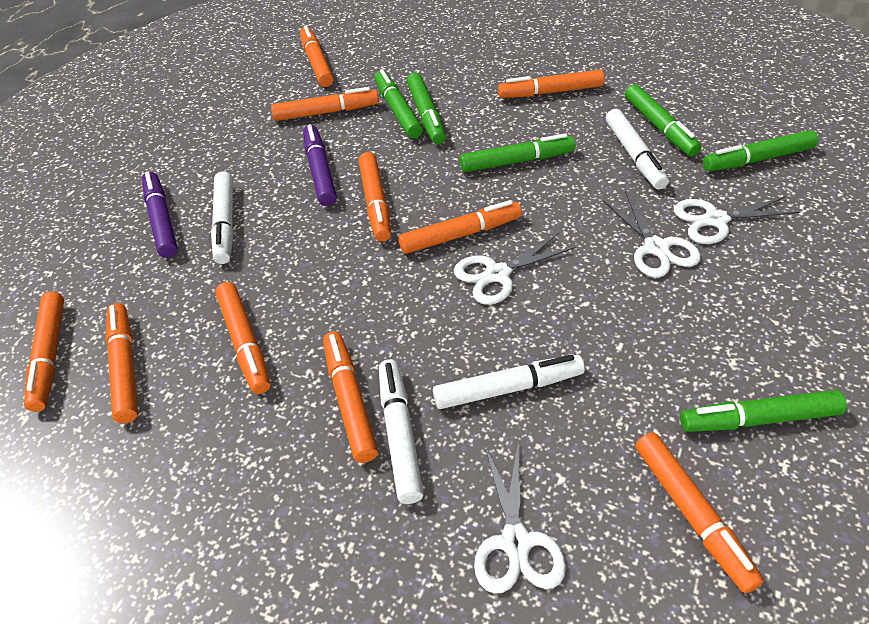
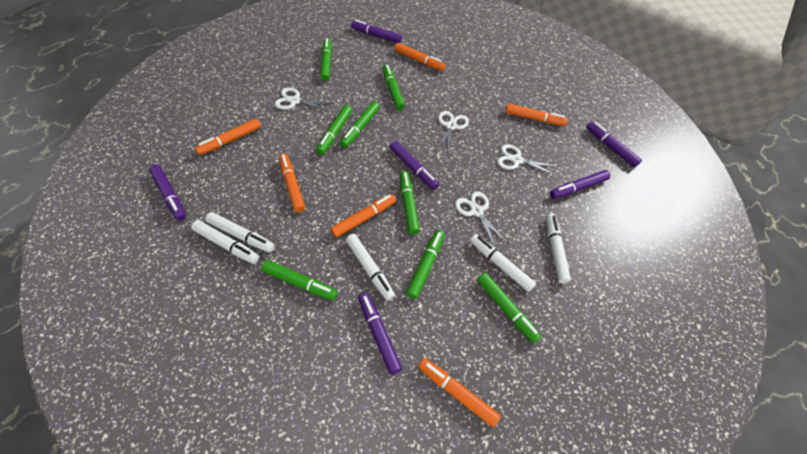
green marker: 6 -> 8
orange marker: 10 -> 6
purple marker: 2 -> 6
white marker: 4 -> 5

